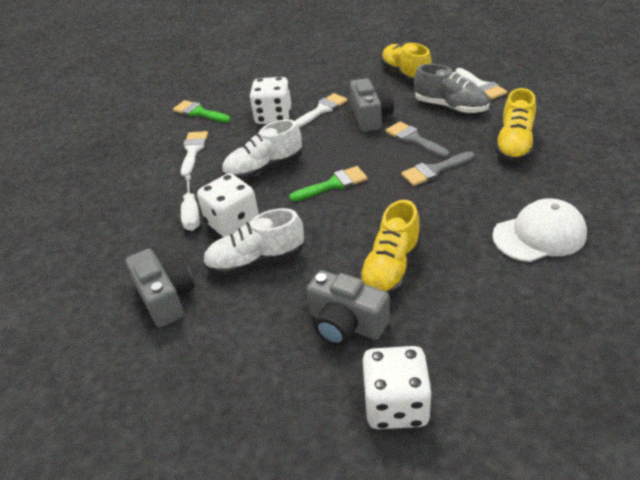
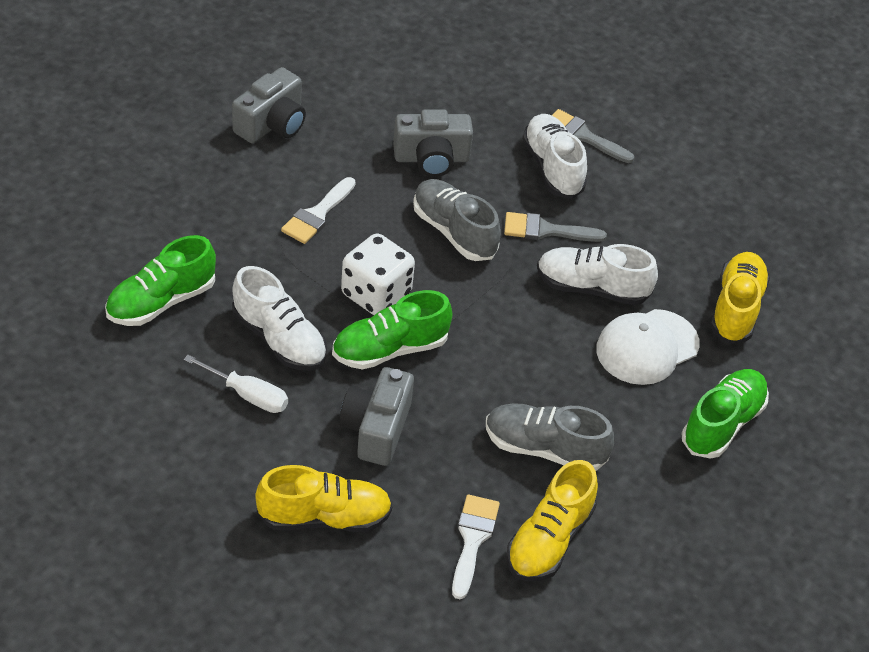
green brush: 2 -> 0
green shoe: 0 -> 3
grey shoe: 1 -> 2
white brush: 3 -> 2
white dice: 3 -> 1
white shoe: 2 -> 3

